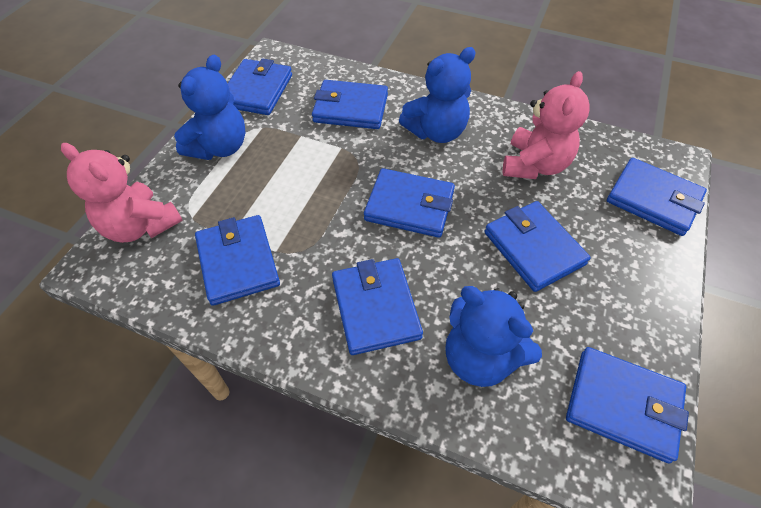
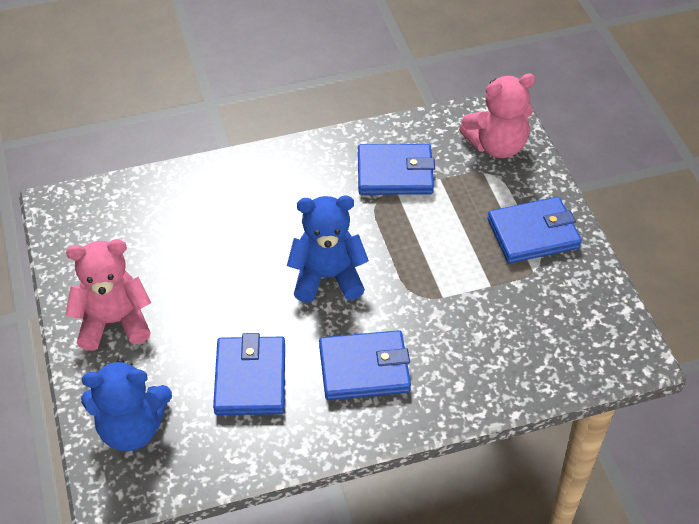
blue teddy bear: 3 -> 2
blue wallet: 8 -> 4

